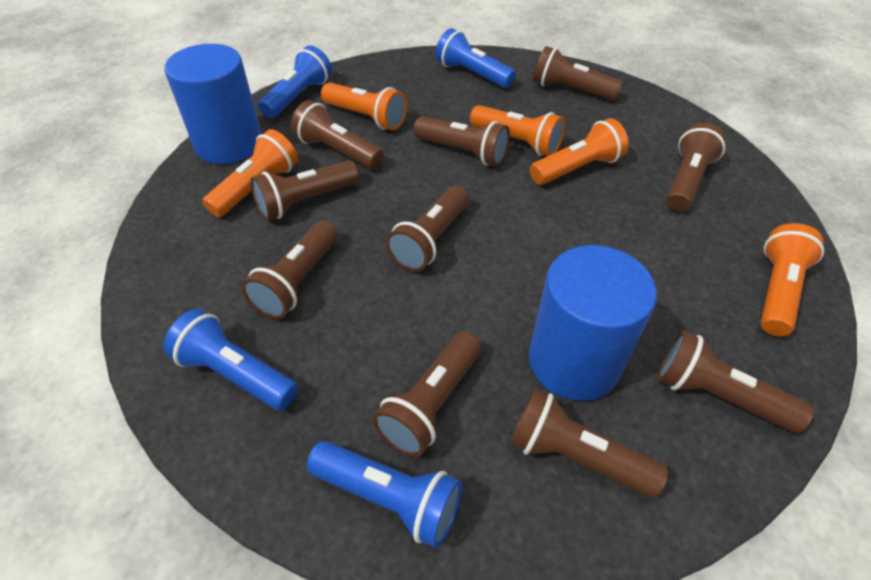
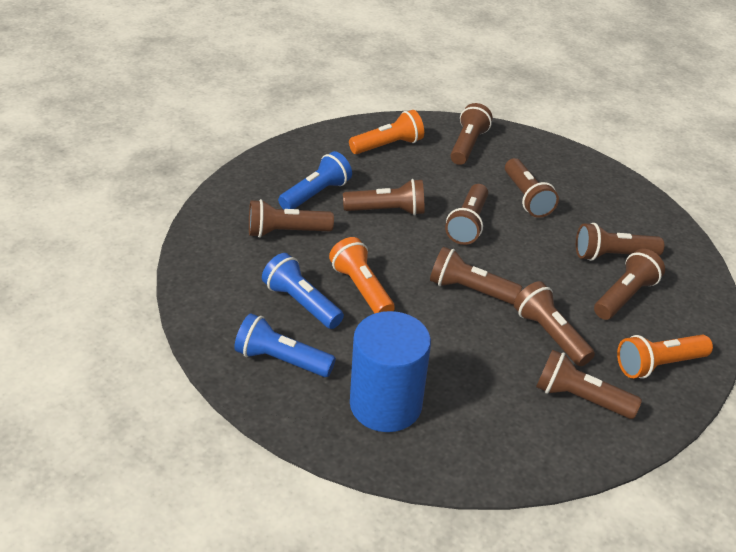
blue cylinder: 2 -> 1
blue flashlight: 4 -> 3
orange flashlight: 5 -> 3

